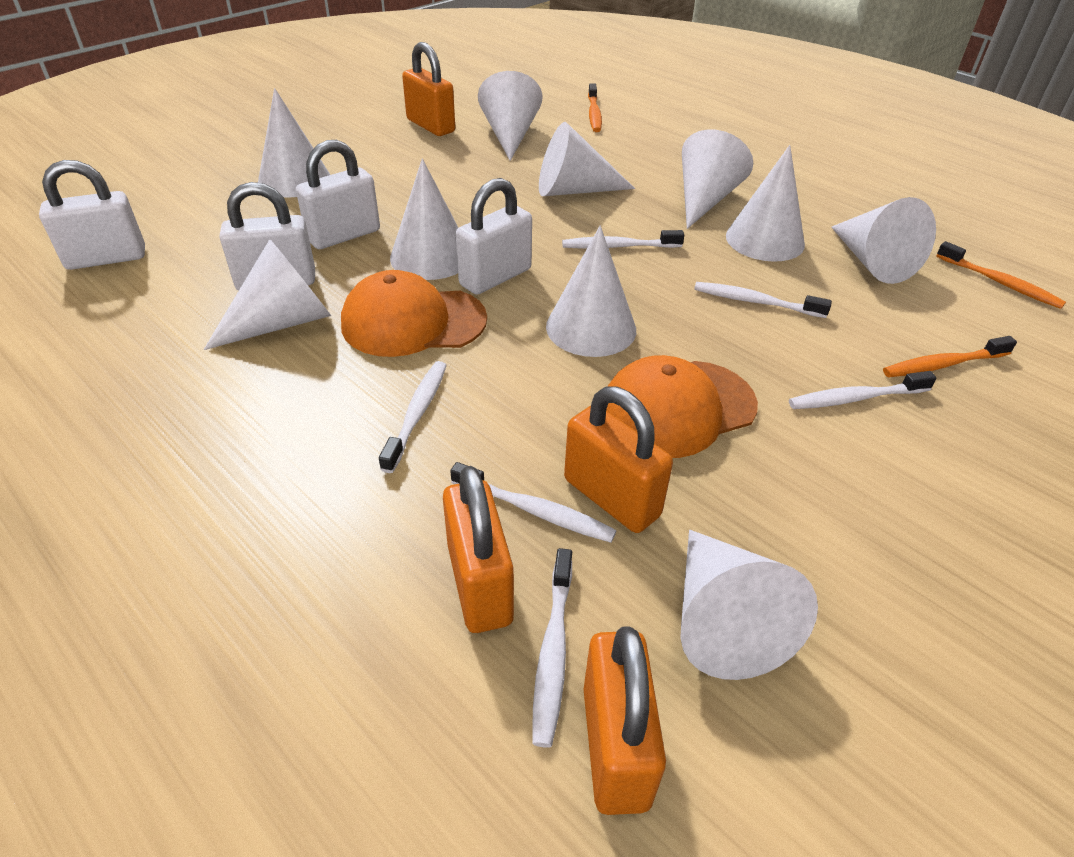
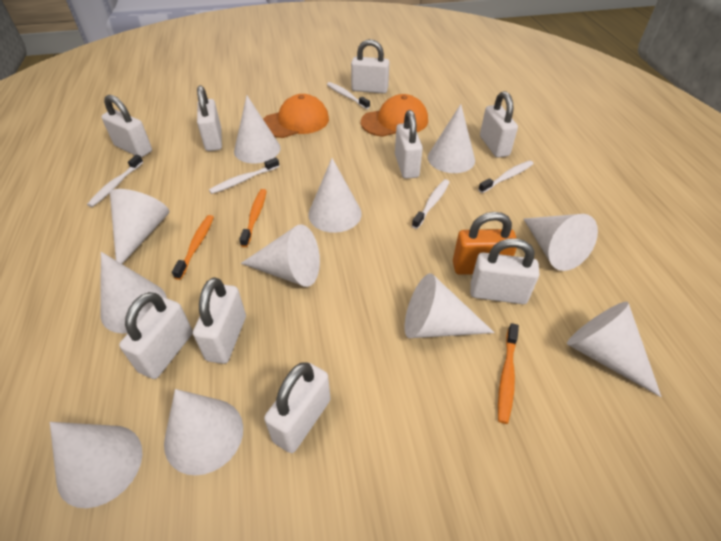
orange padlock: 4 -> 1
white cone: 10 -> 11
white padlock: 4 -> 9
white toothbrush: 6 -> 5

